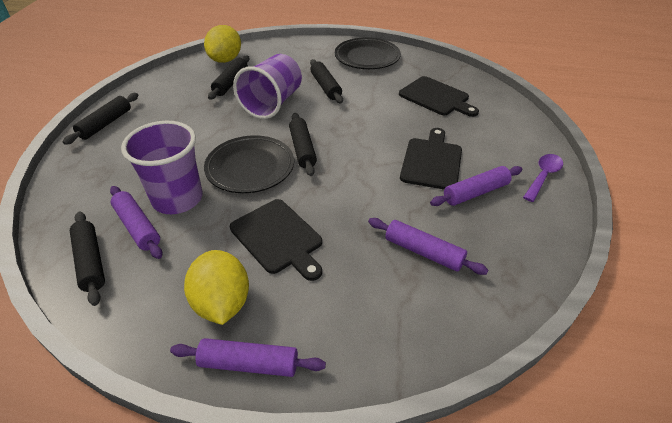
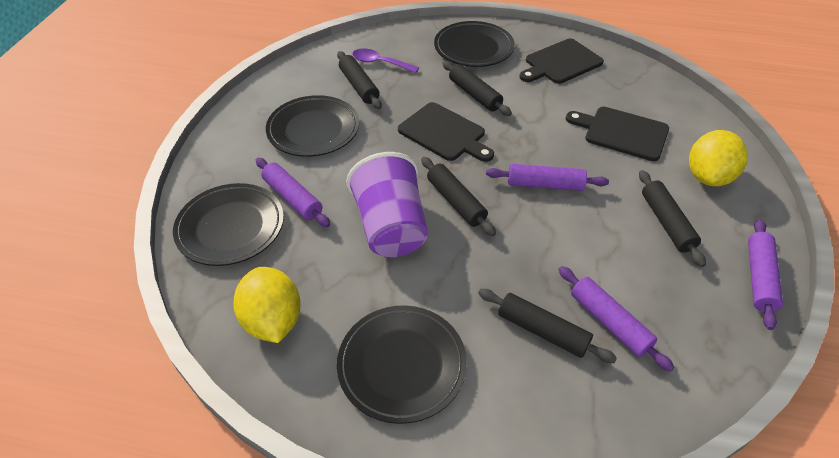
black plate: 2 -> 4
purple cup: 2 -> 1

